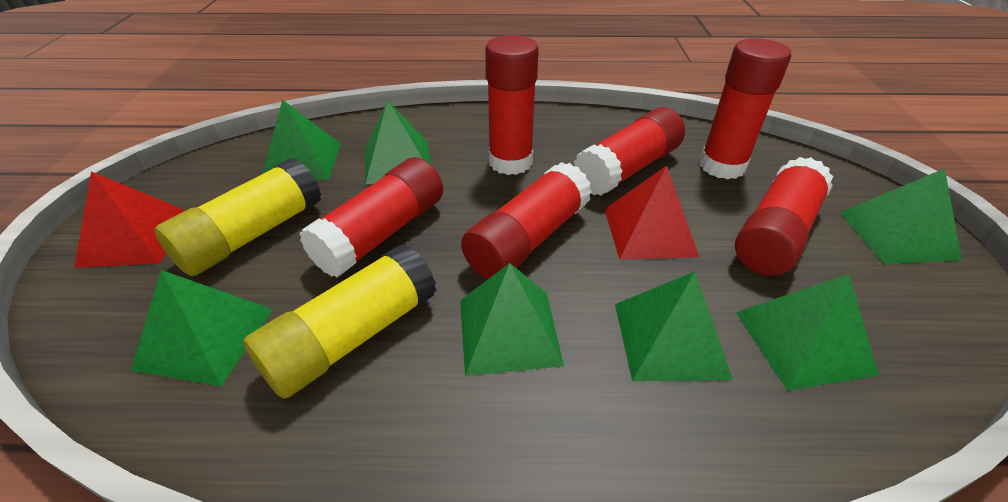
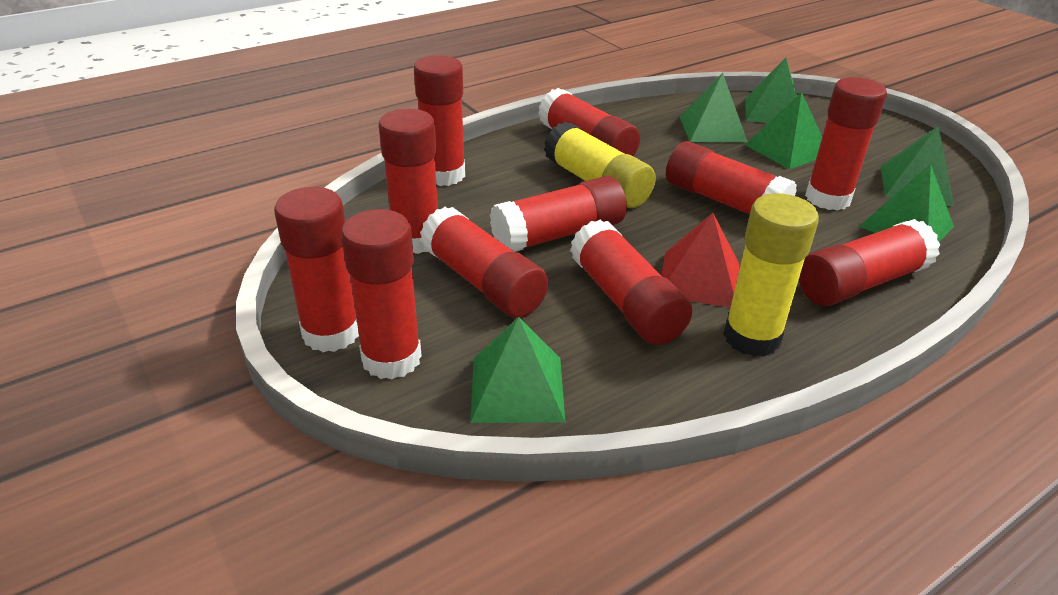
green pyramid: 7 -> 6
red glue stick: 6 -> 11
red pyramid: 2 -> 1

